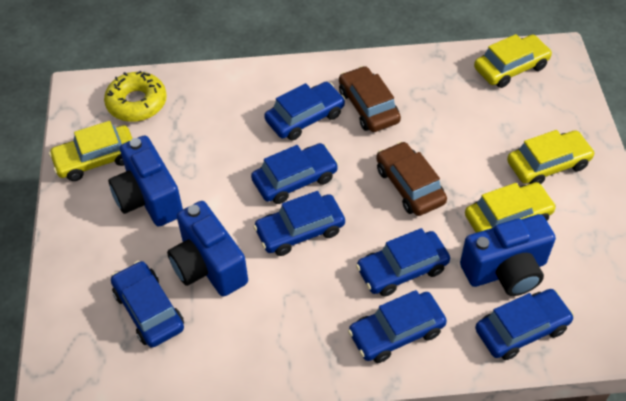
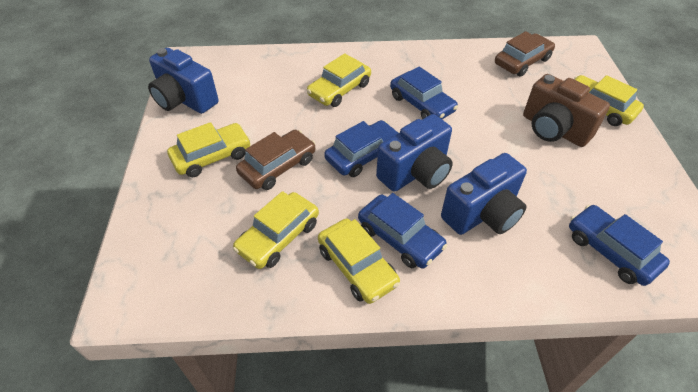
blue car: 7 -> 4
brown camera: 0 -> 1
yellow car: 4 -> 5
yellow donut: 1 -> 0

